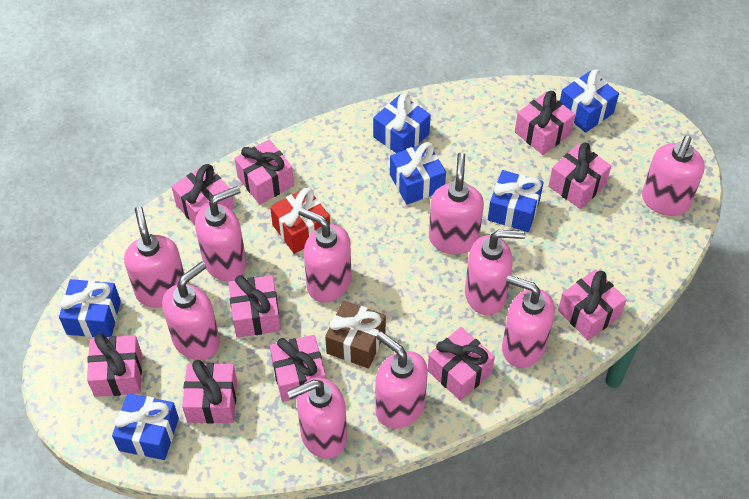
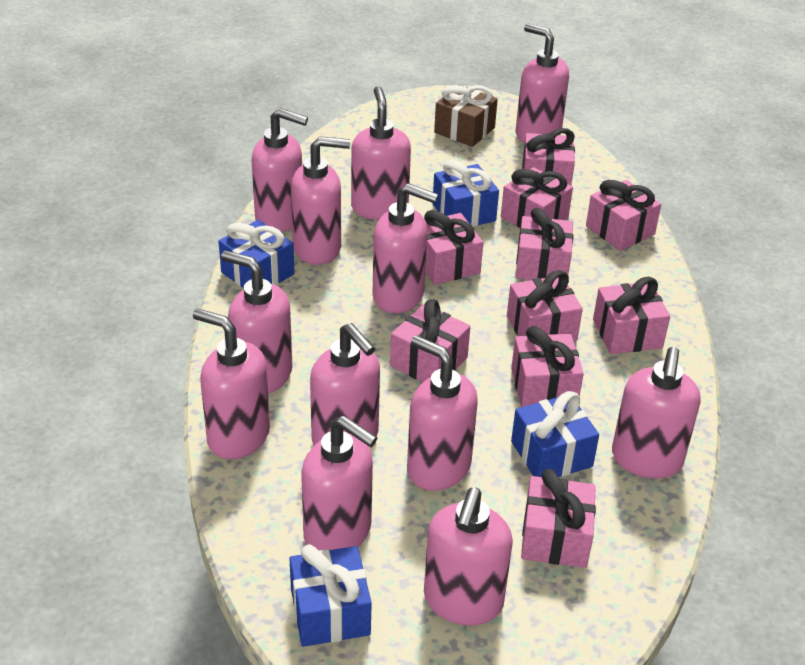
blue gift: 6 -> 4
pink soap dispenser: 10 -> 12
red gift: 1 -> 0

